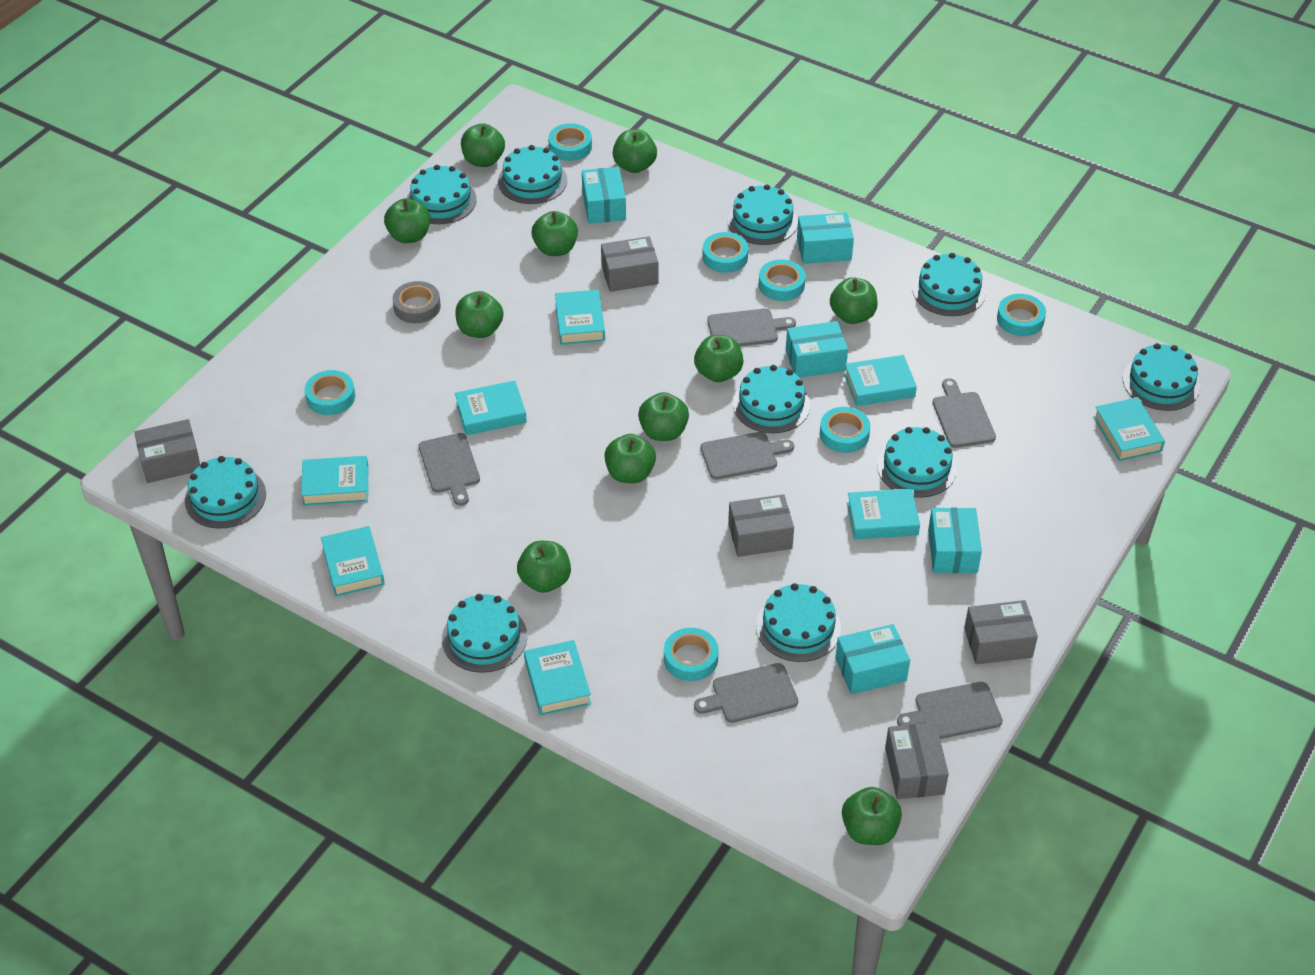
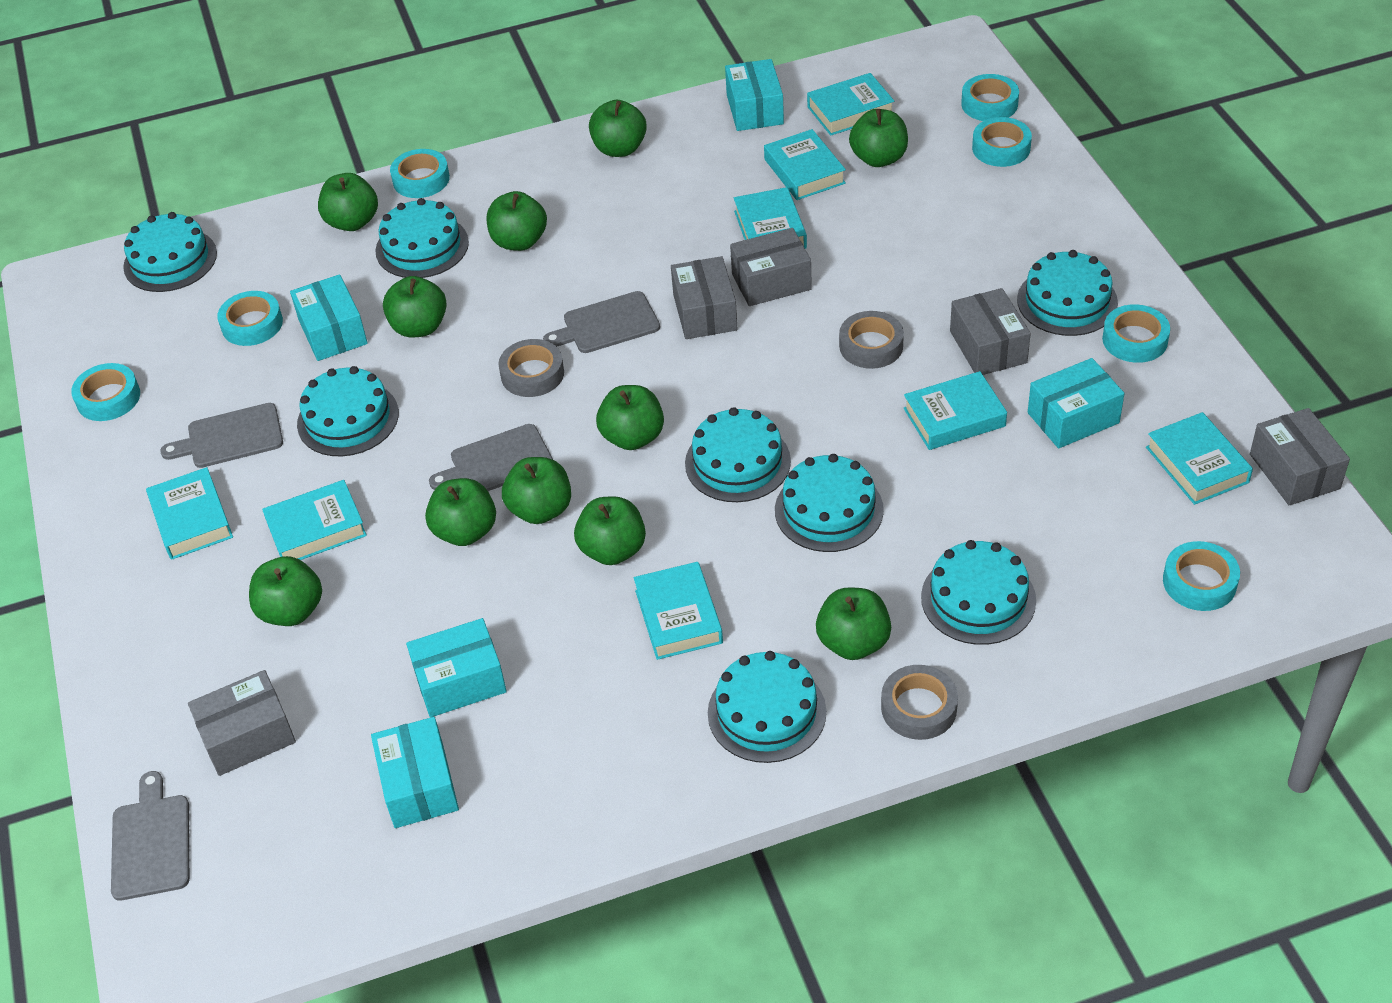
grey cutting board: 6 -> 4
grey tape: 1 -> 3
turquoise cake: 10 -> 8

